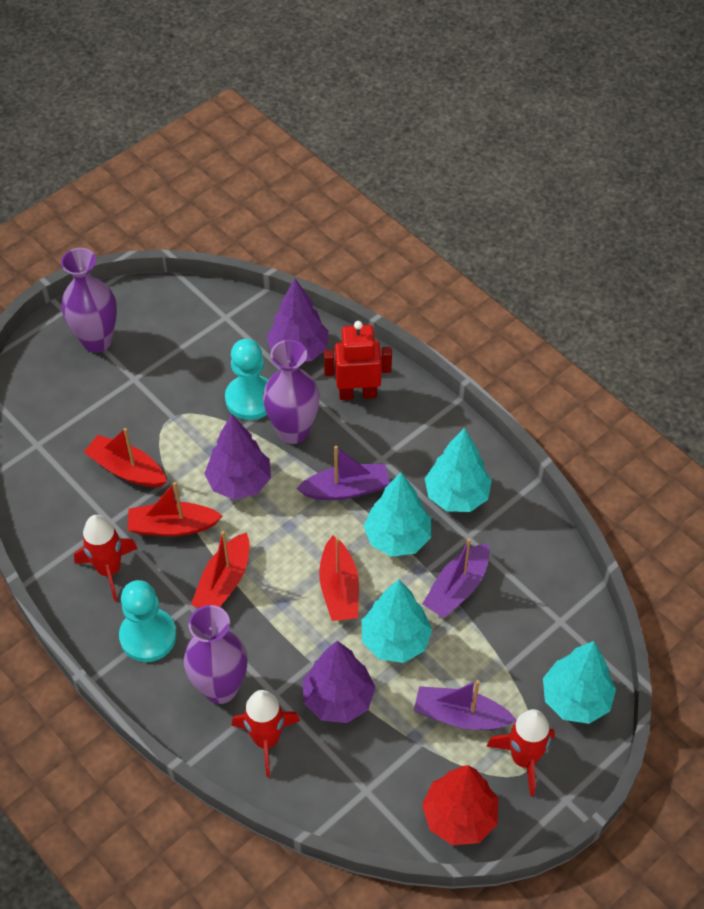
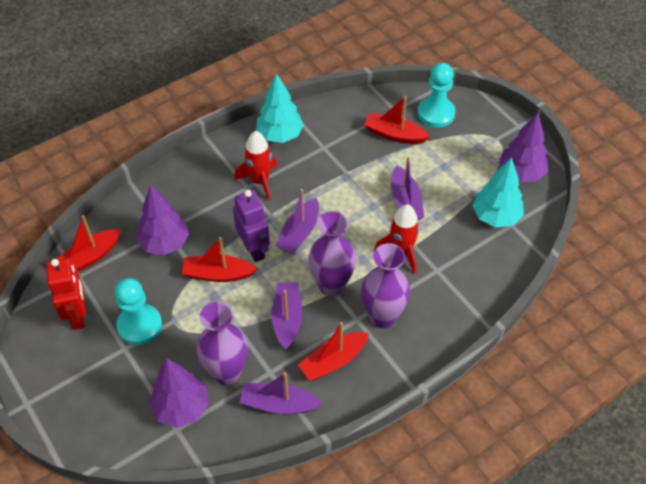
purple boat: 3 -> 4
purple robot: 0 -> 1
red rocket: 3 -> 2
red tree: 1 -> 0
turquoise tree: 4 -> 2

